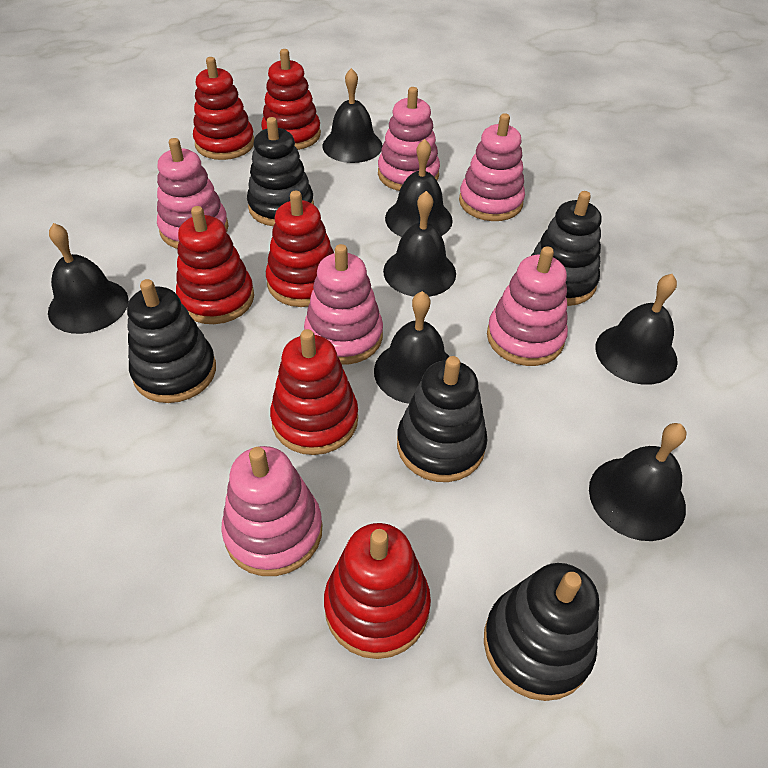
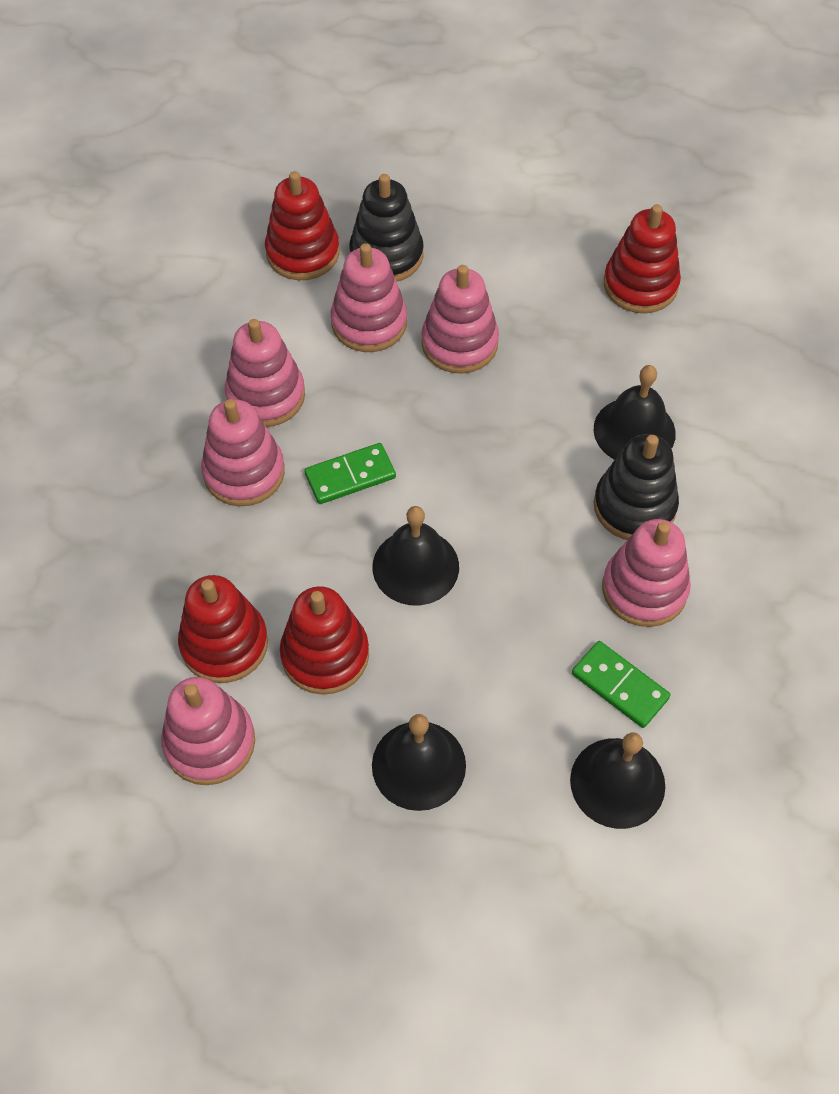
black bell: 7 -> 4
black stacking toy: 5 -> 2
green domino: 0 -> 2
red stacking toy: 6 -> 4

